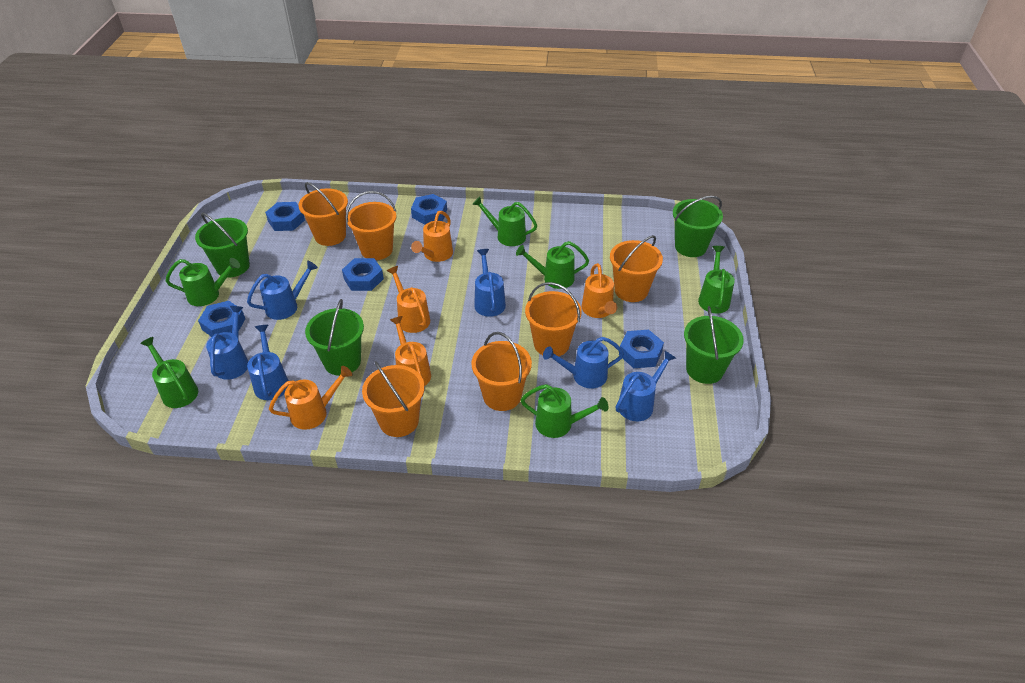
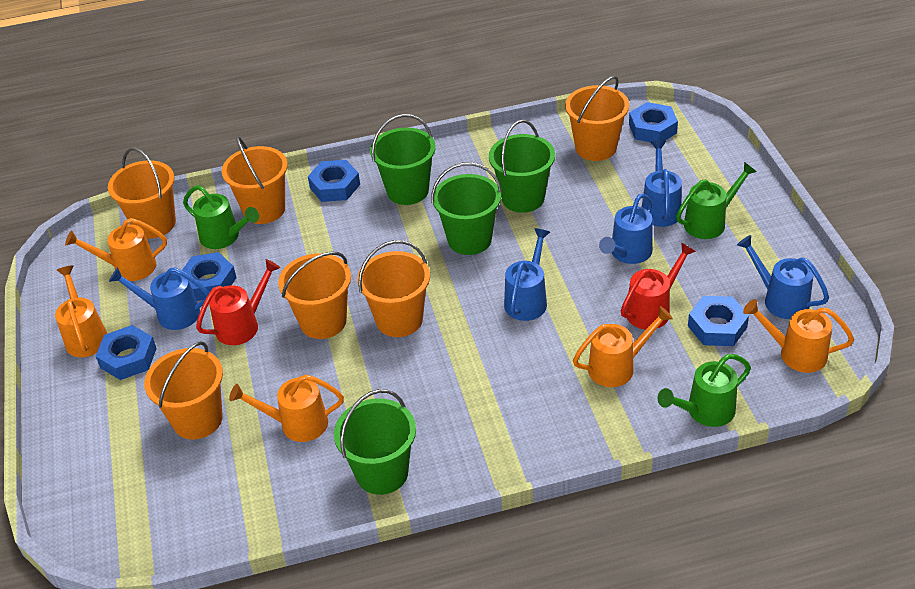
blue watering can: 6 -> 5
green watering can: 6 -> 3
red watering can: 0 -> 2

